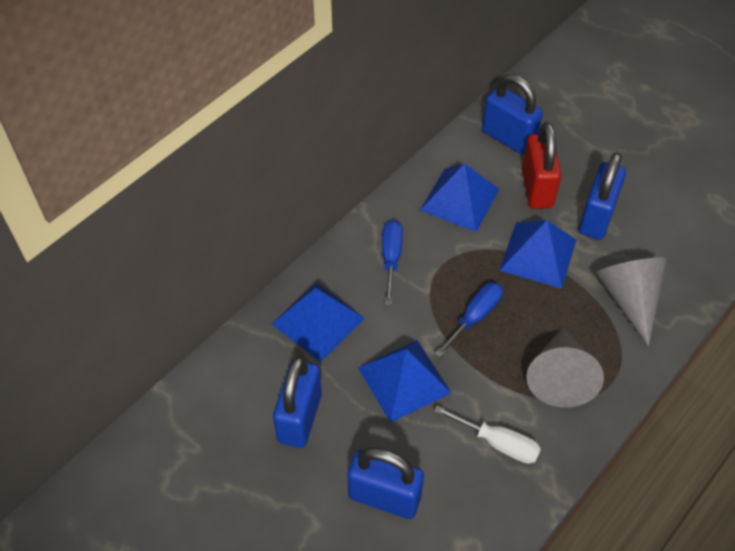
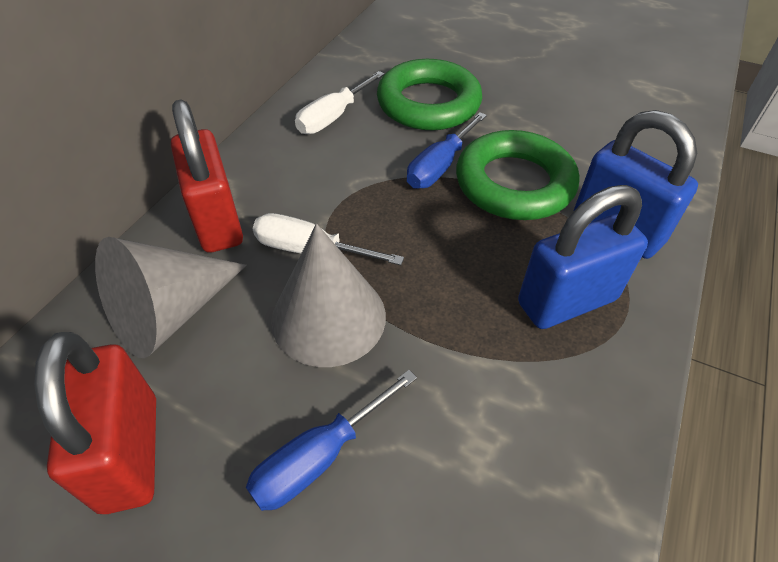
blue padlock: 4 -> 2
blue pyramid: 4 -> 0
green ring: 0 -> 2
red padlock: 1 -> 2
white screwdriver: 1 -> 2

